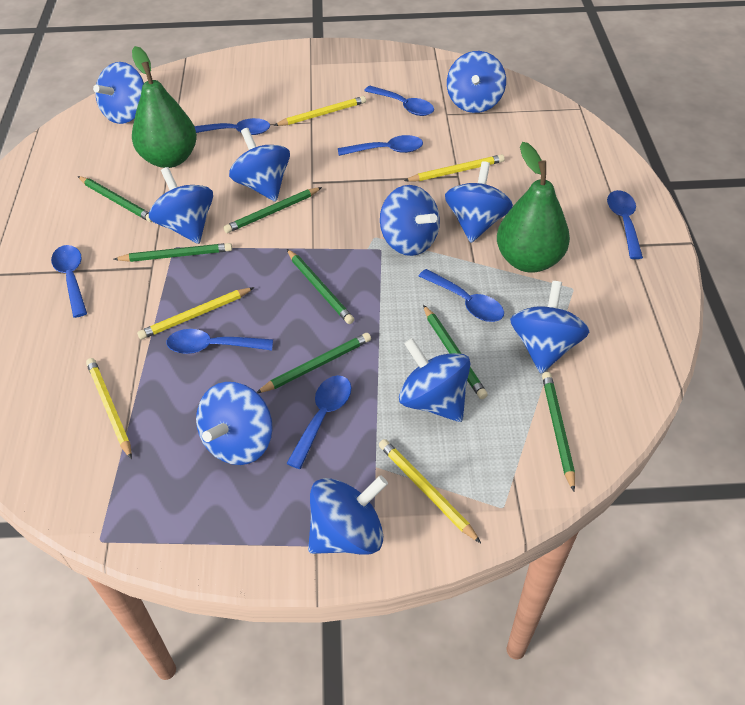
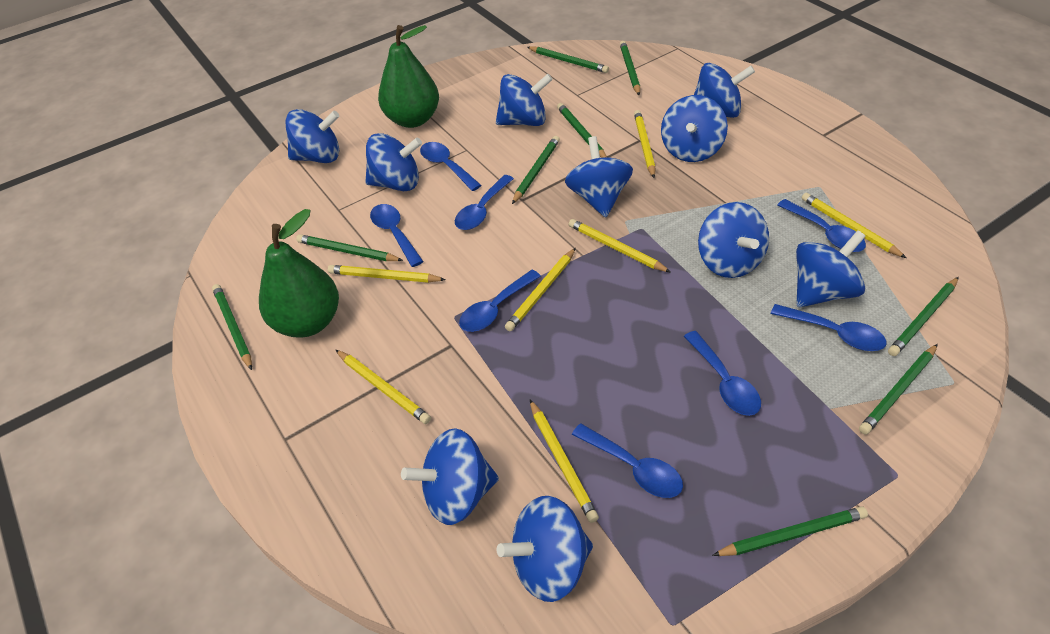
green pencil: 7 -> 9
yellow pencil: 5 -> 7

